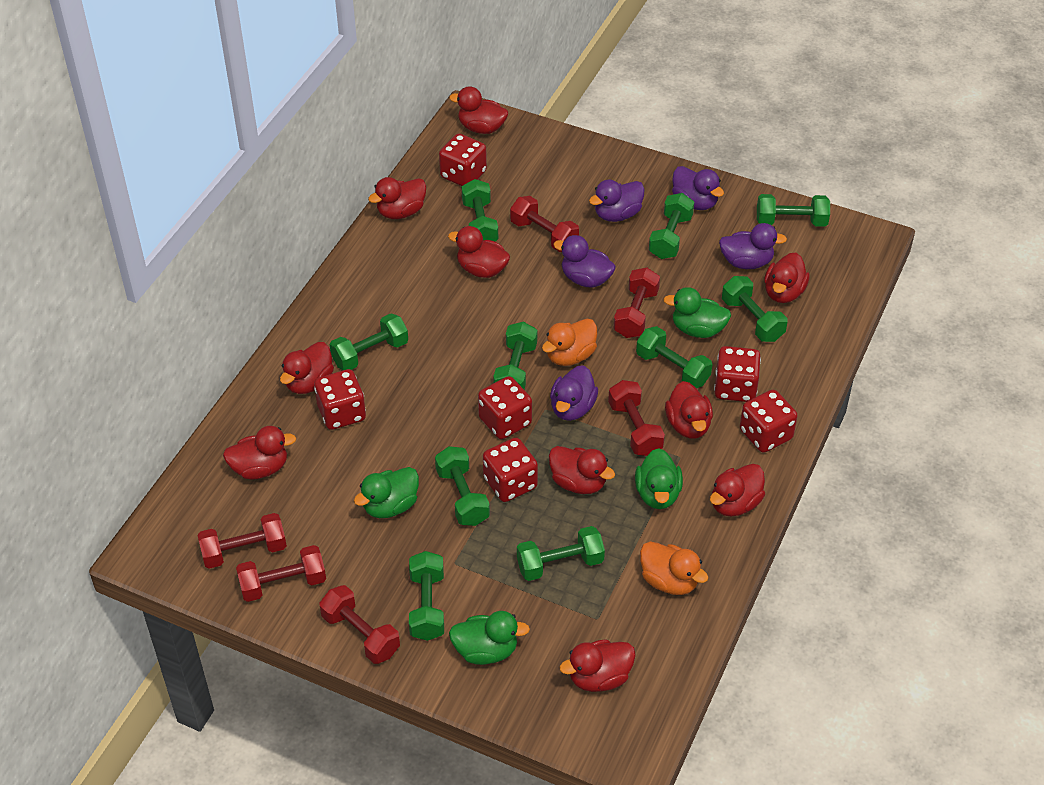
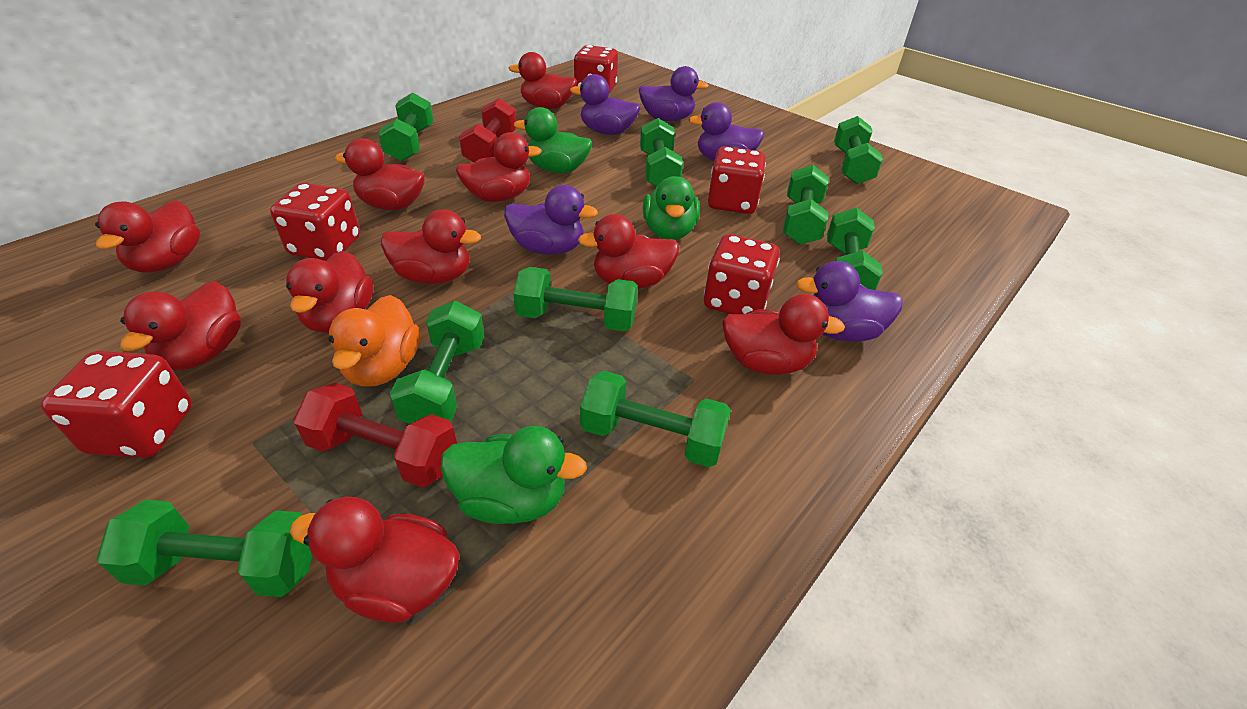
green duck: 4 -> 3
green dumbbell: 10 -> 9
orange duck: 2 -> 1
red dice: 6 -> 5
red dumbbell: 6 -> 2

